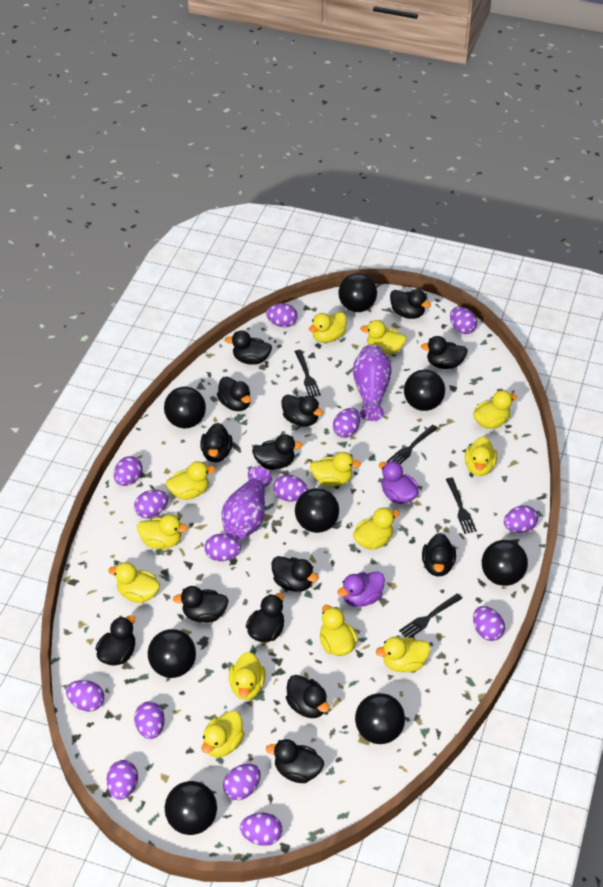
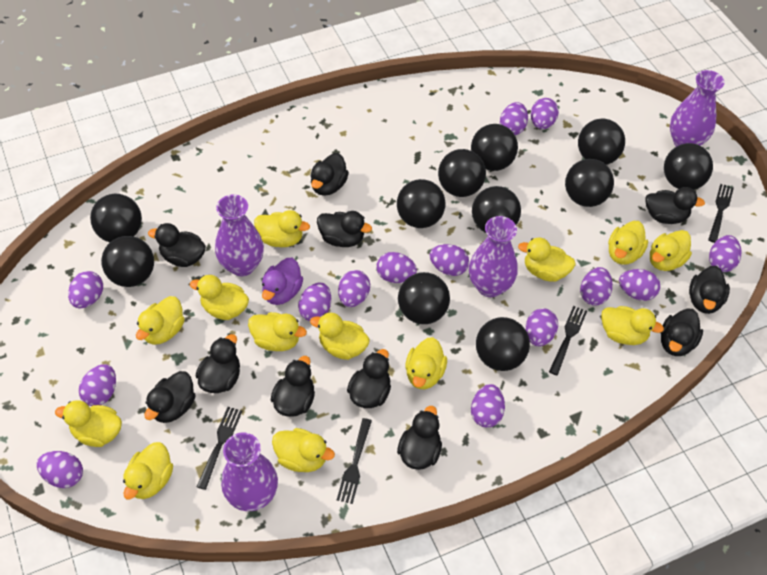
black ball: 8 -> 11
black duck: 14 -> 11
purple duck: 2 -> 1
purple vase: 2 -> 4

